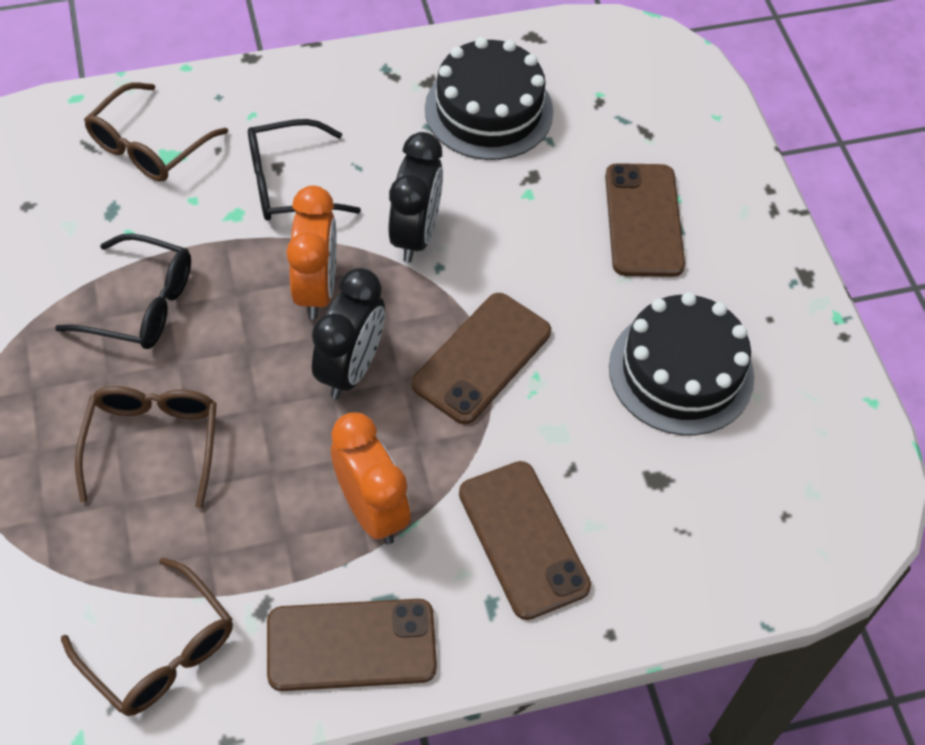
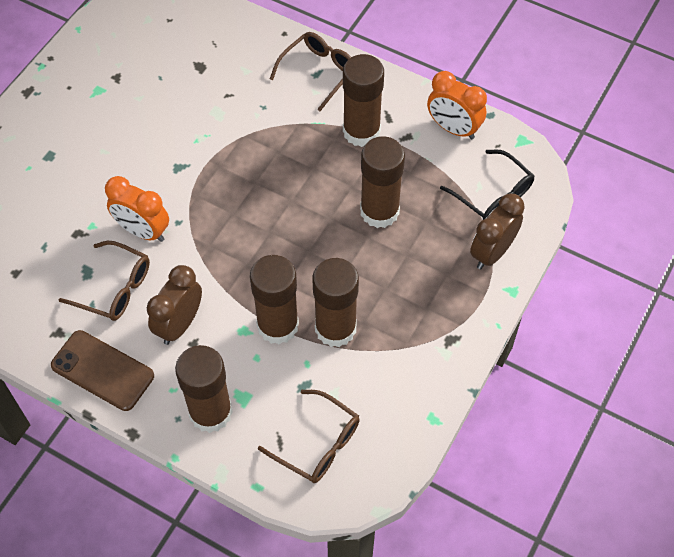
black cake: 2 -> 0
black clock: 2 -> 0
black glasses: 2 -> 1
brown clock: 0 -> 2
brown glue stick: 0 -> 5
brown phone: 4 -> 1

